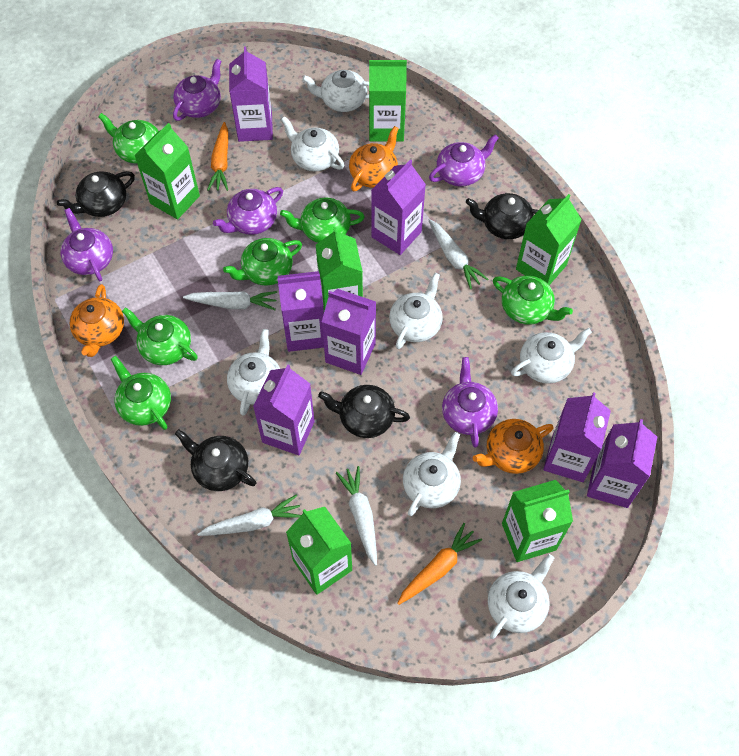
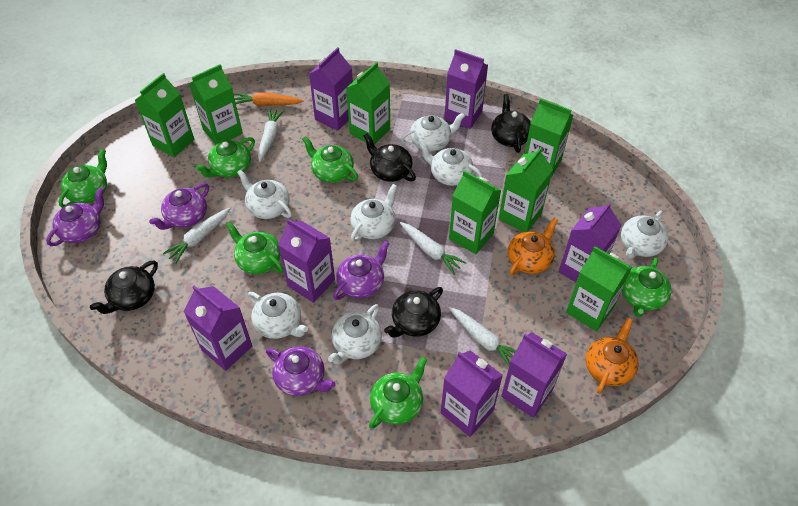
green carton: 6 -> 7
orange carrot: 2 -> 1
orange teapot: 3 -> 2
purple teapot: 5 -> 4

